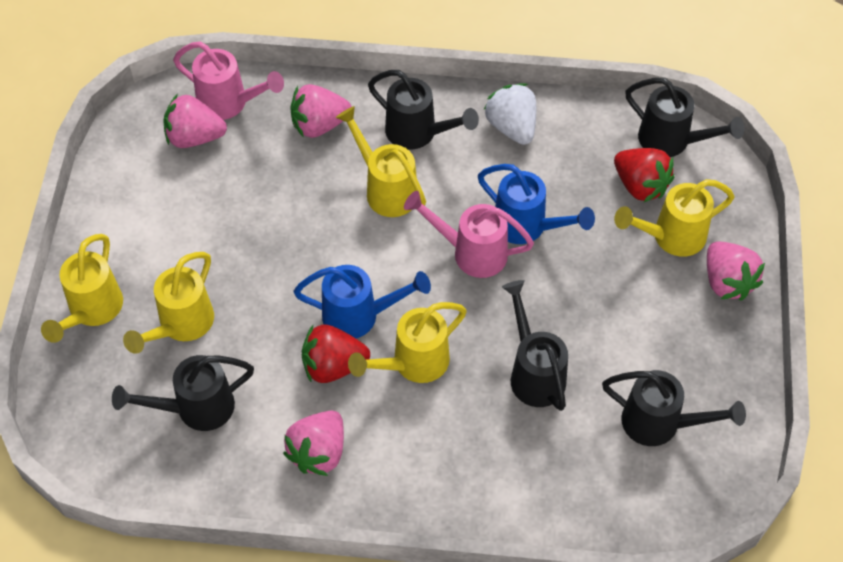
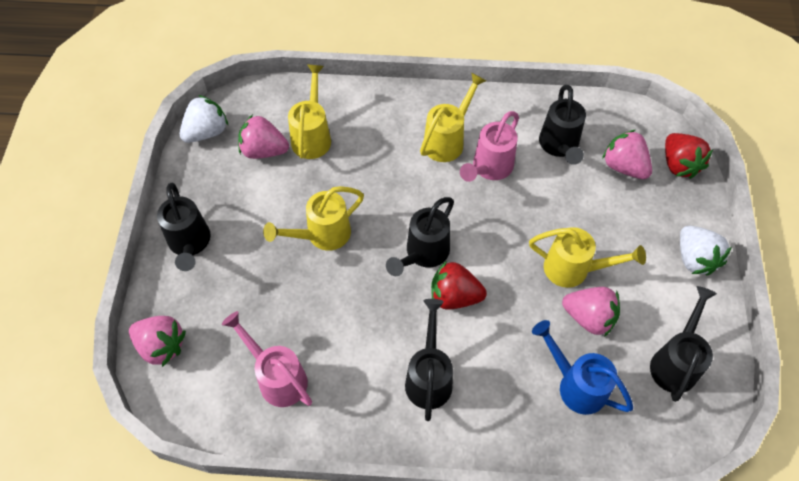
blue watering can: 2 -> 1
white strawberry: 1 -> 2
yellow watering can: 5 -> 4

